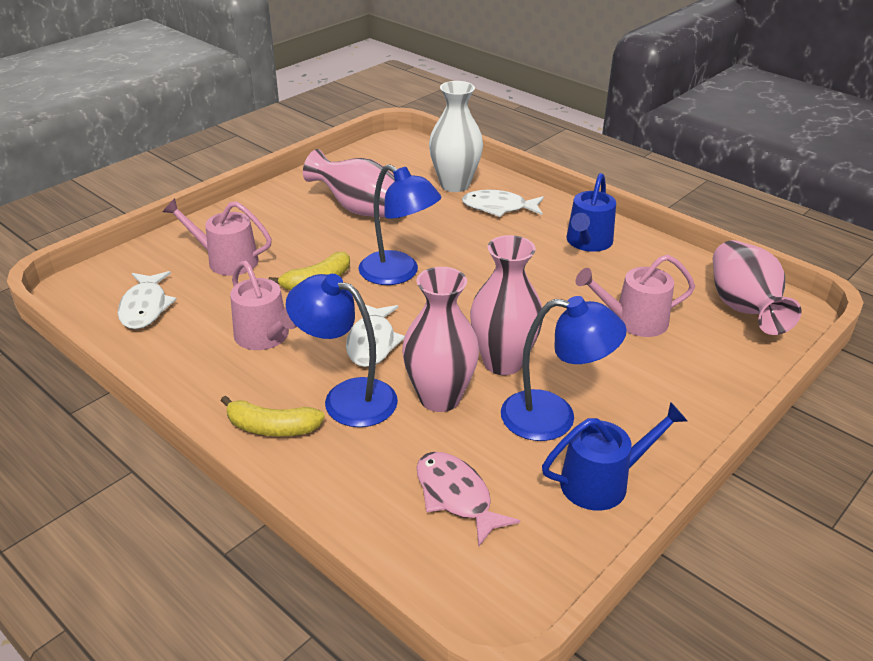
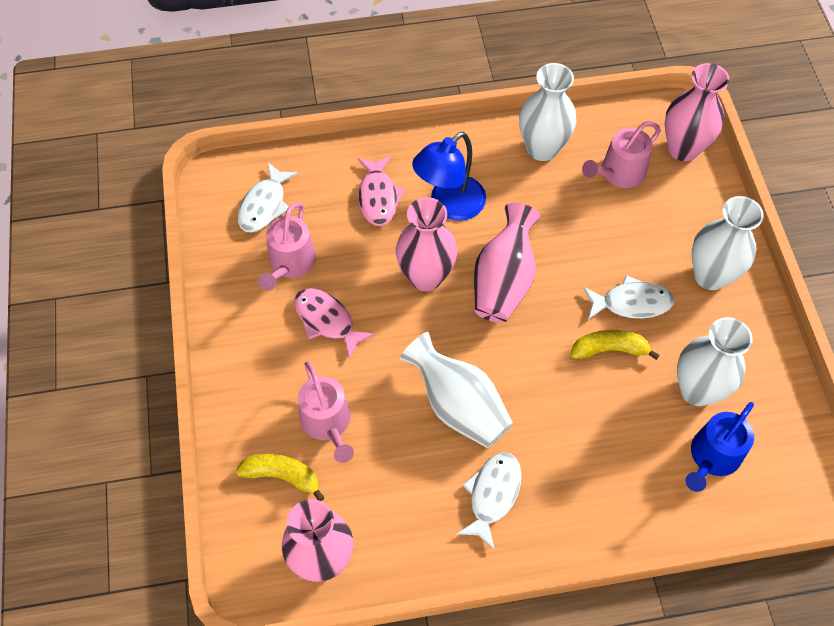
blue lamp: 3 -> 1
blue watering can: 2 -> 1
pink fish: 1 -> 2
white vase: 1 -> 4

